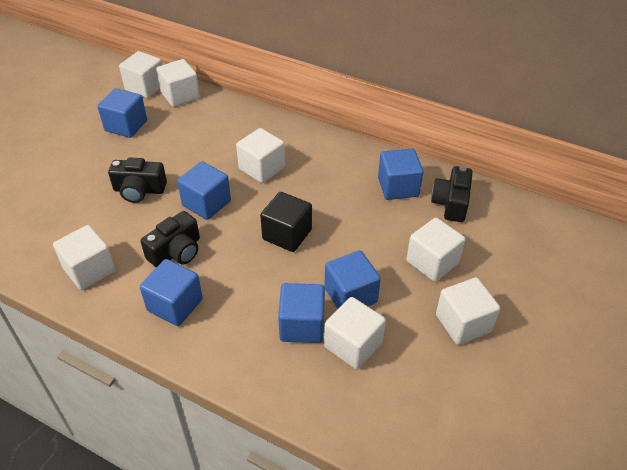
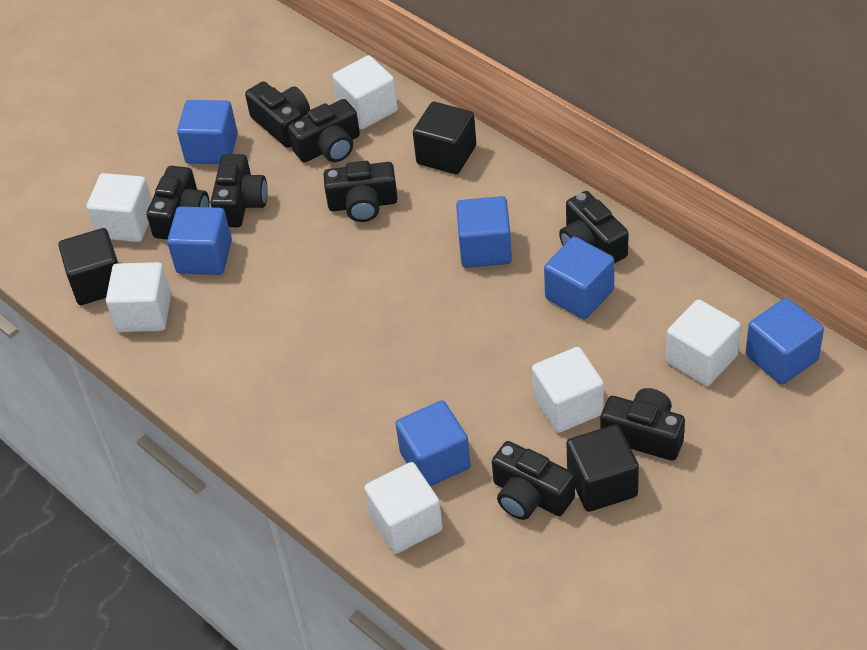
black camera: 3 -> 8
black cube: 1 -> 3
white cube: 7 -> 6

